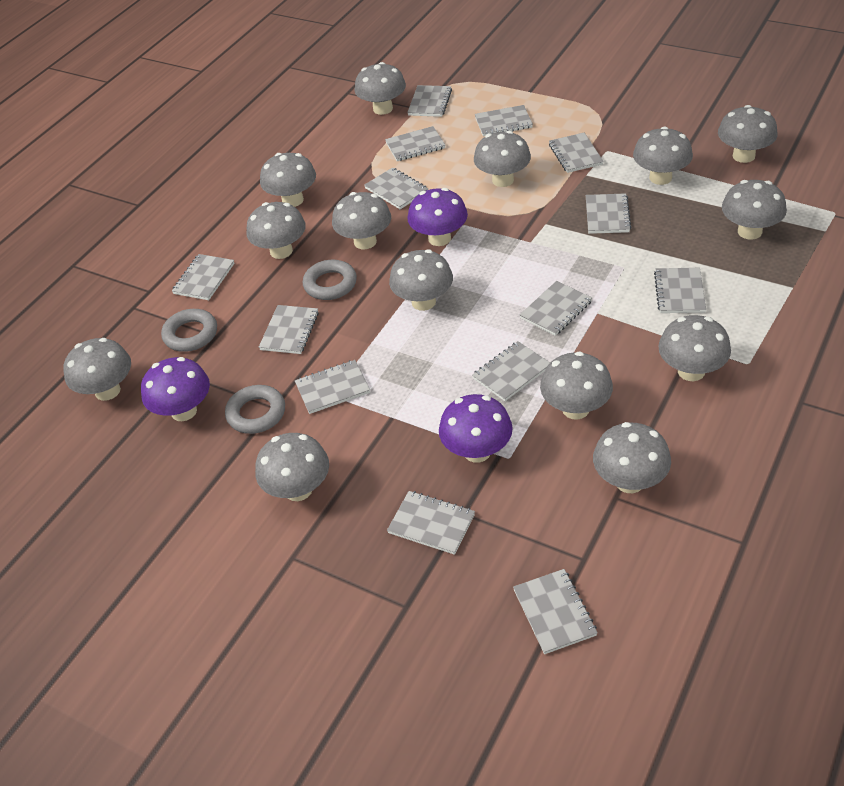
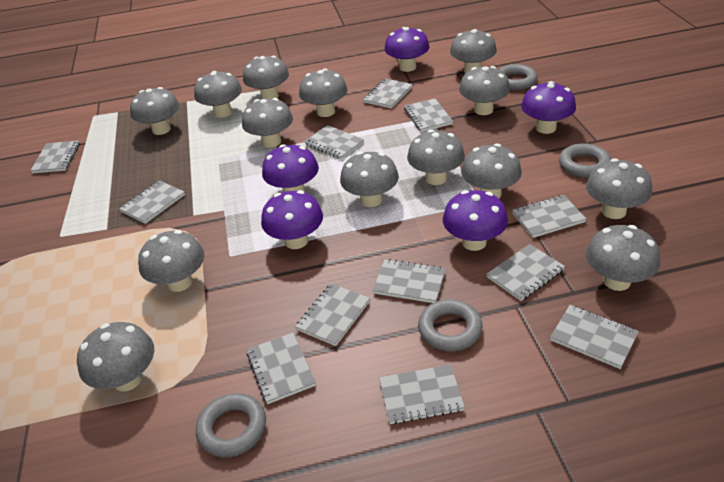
grey notebook: 14 -> 12
grey ring: 3 -> 4
purple mushroom: 3 -> 5

